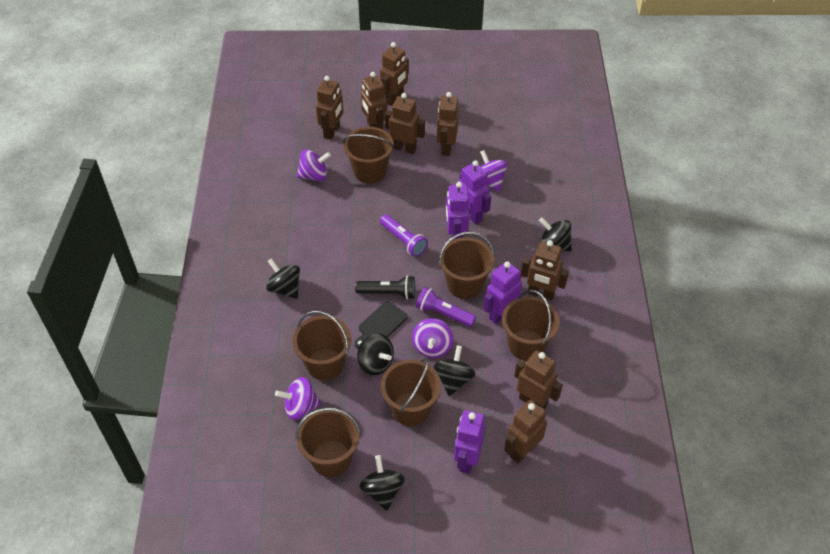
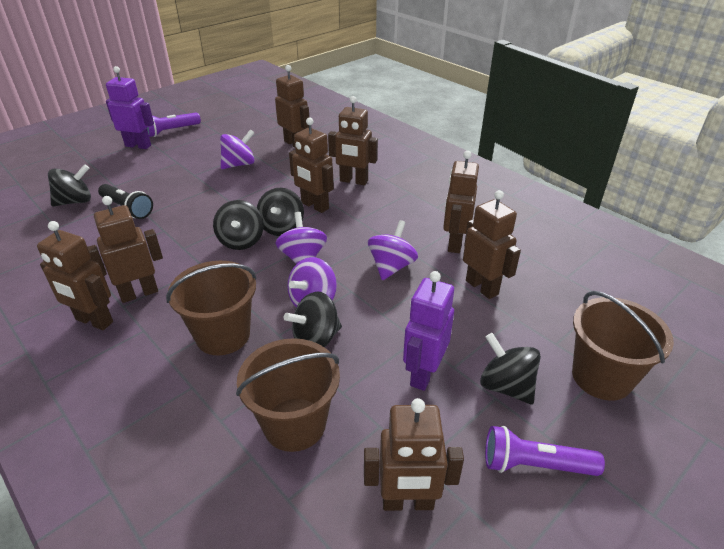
black cutting board: 1 -> 0
brown bucket: 6 -> 3
purple robot: 4 -> 2

